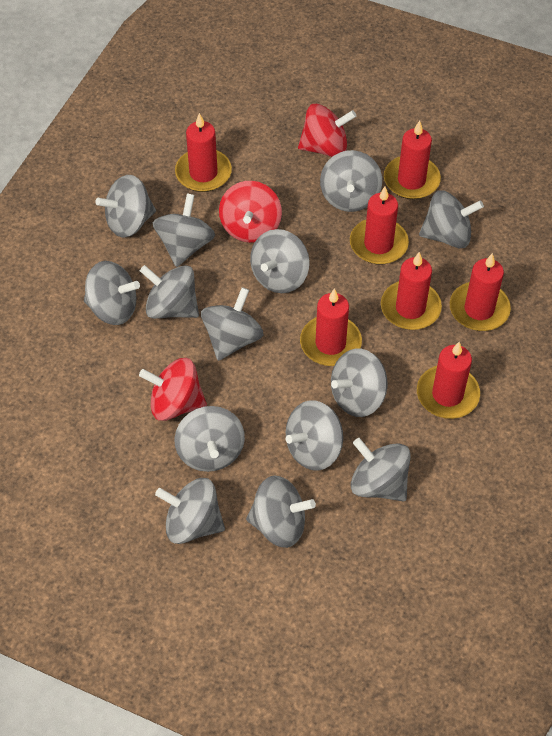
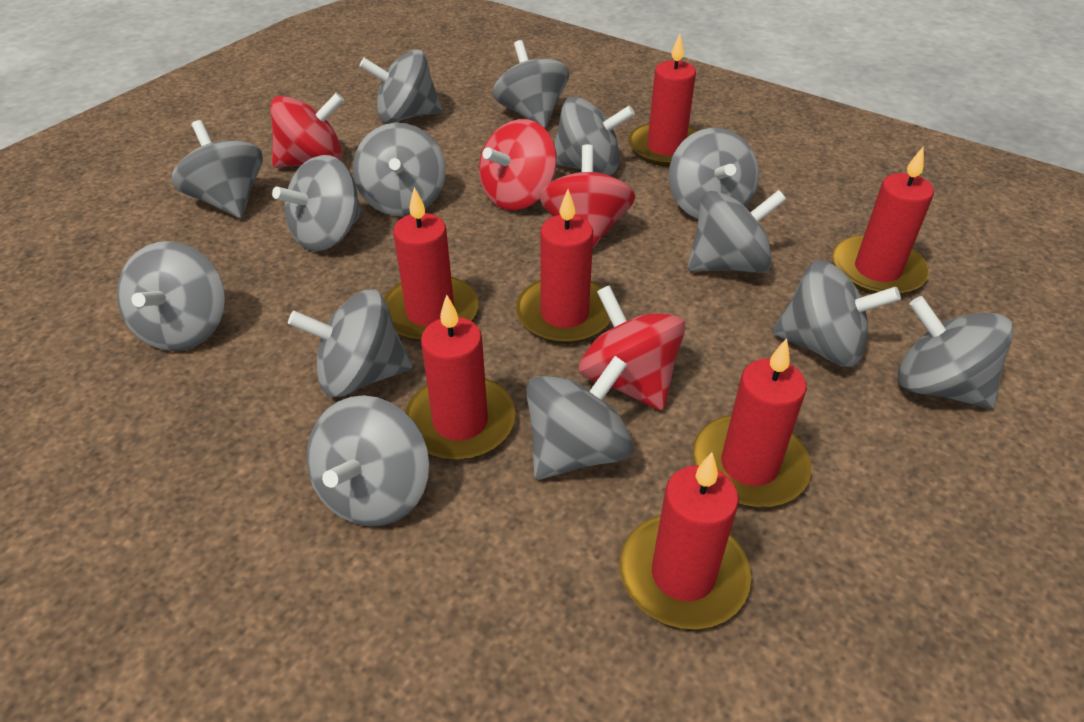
red spinning top: 3 -> 4

